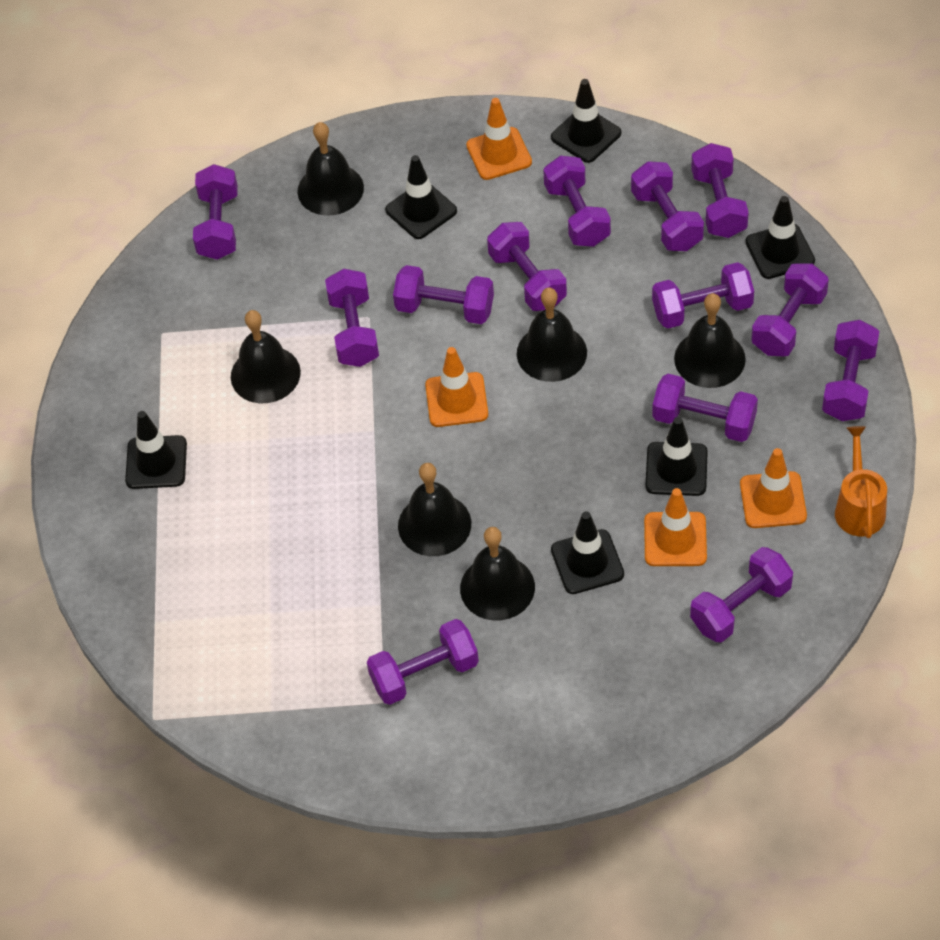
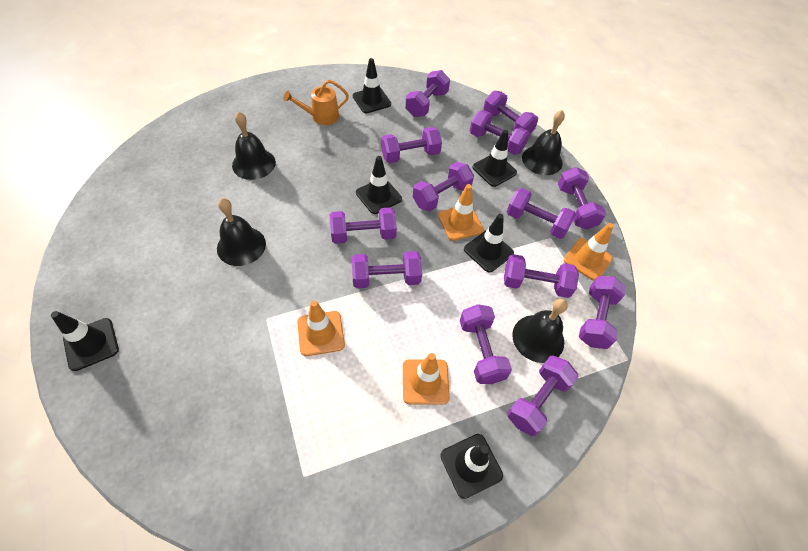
black bell: 6 -> 4

